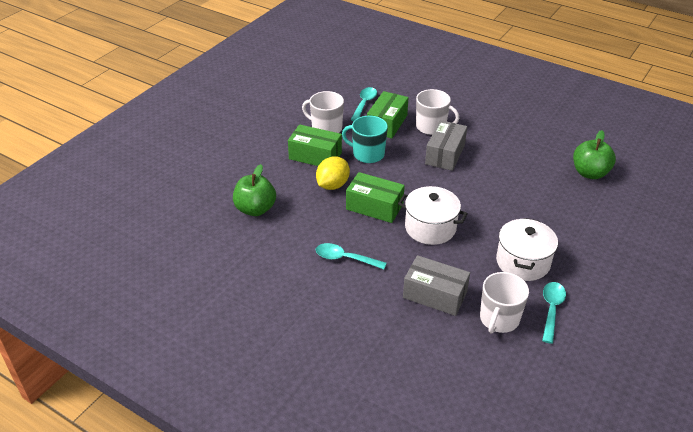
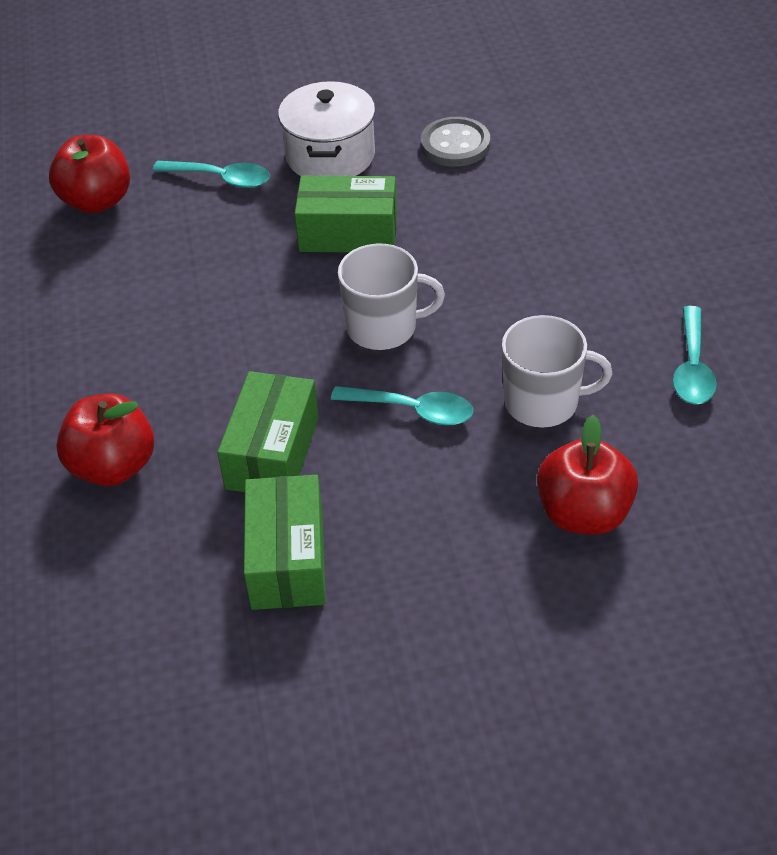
green apple: 2 -> 0
grey box: 2 -> 0
grey button: 0 -> 1
red apple: 0 -> 3
turquoise mug: 1 -> 0
white mug: 3 -> 2
white pot: 2 -> 1
yellow lemon: 1 -> 0

